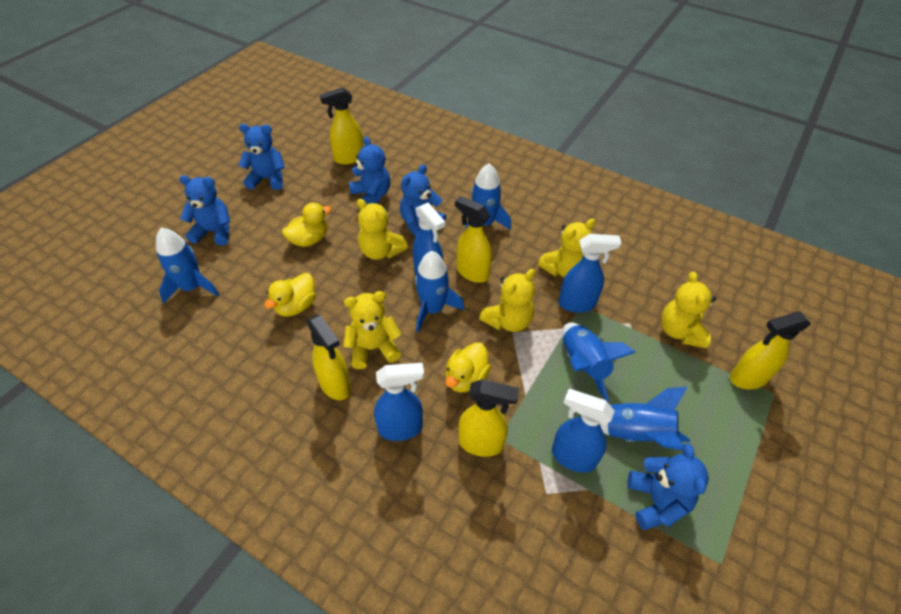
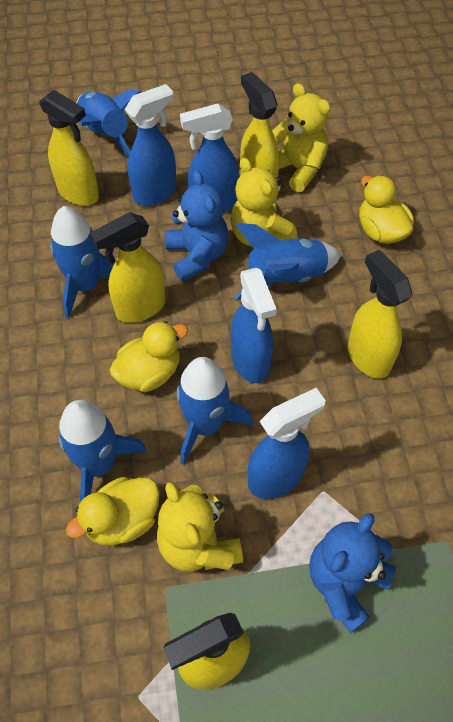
blue teddy bear: 5 -> 2
yellow teddy bear: 5 -> 3

